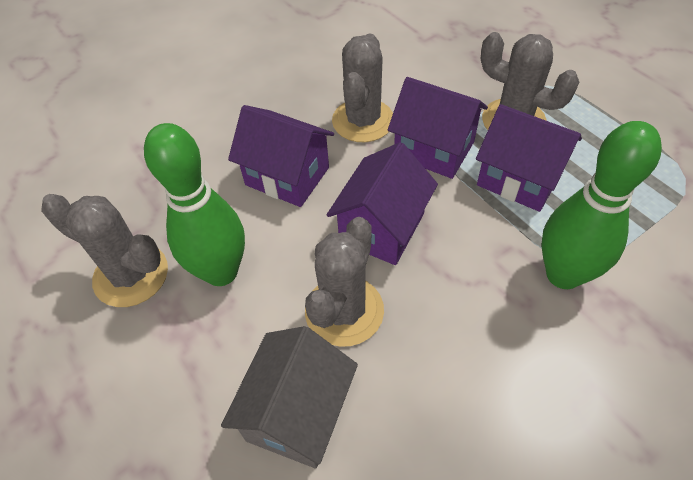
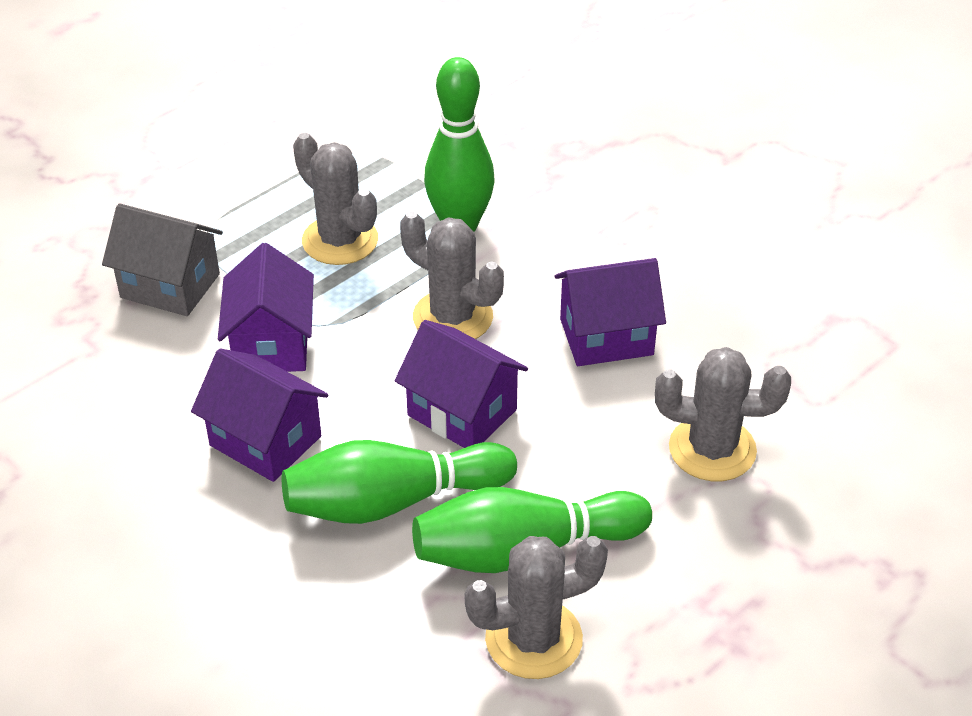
green bowling pin: 2 -> 3

